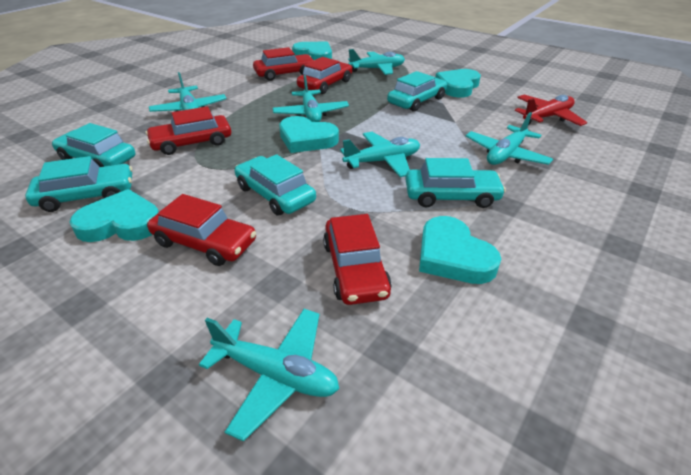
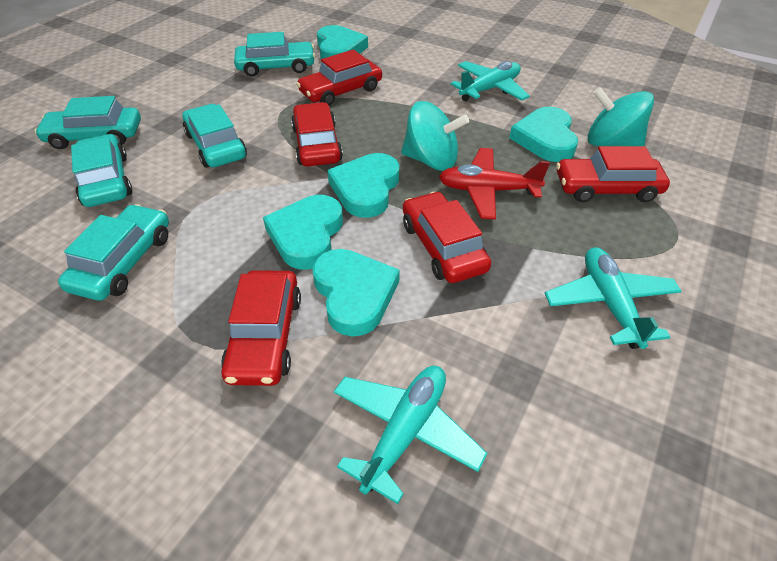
turquoise plane: 6 -> 3
turquoise spinning top: 0 -> 2

